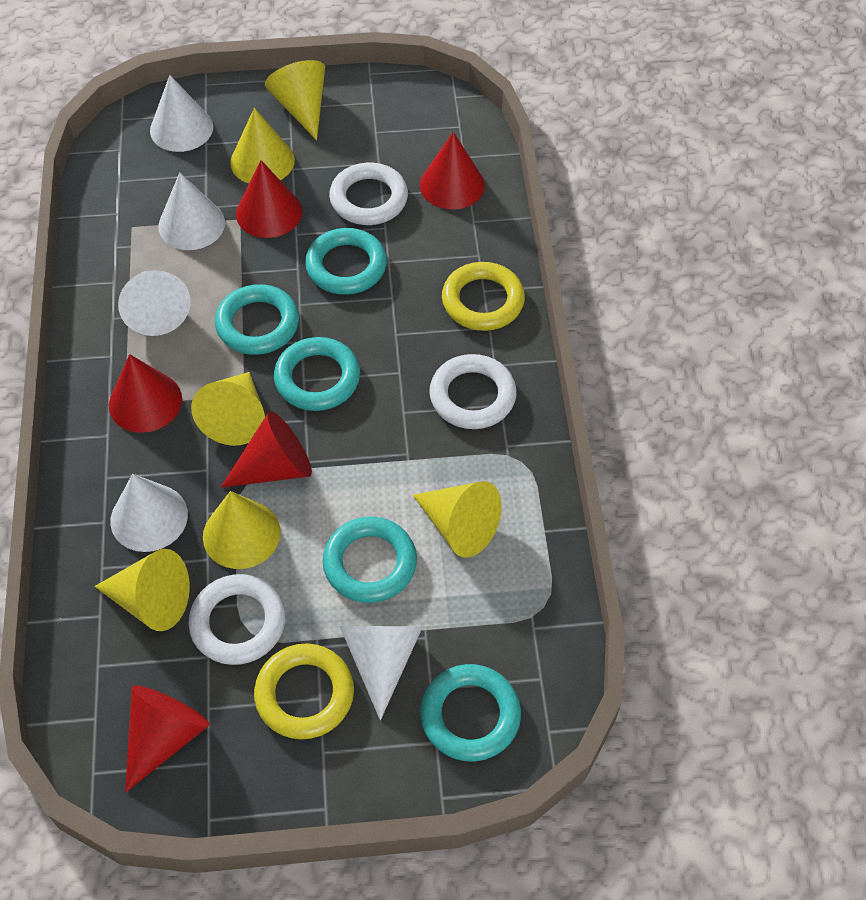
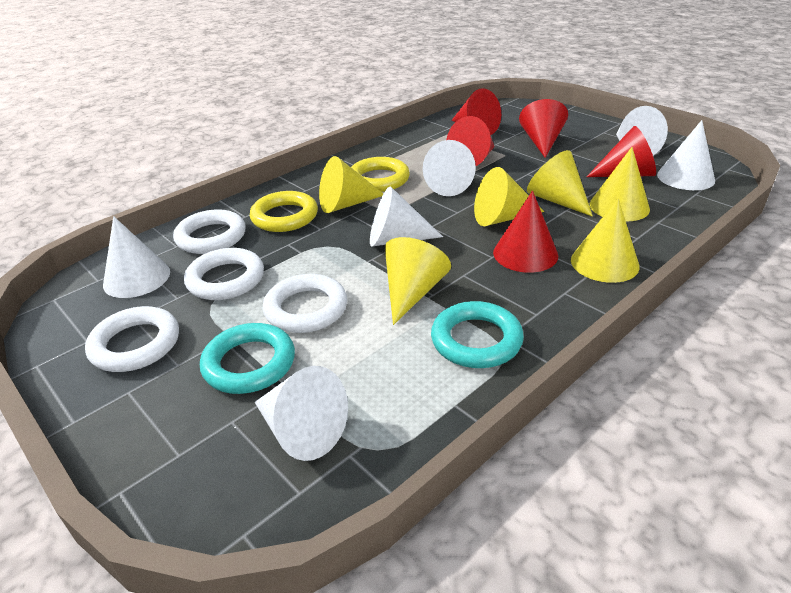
turquoise ring: 5 -> 2
white cone: 5 -> 6
white ring: 3 -> 4

